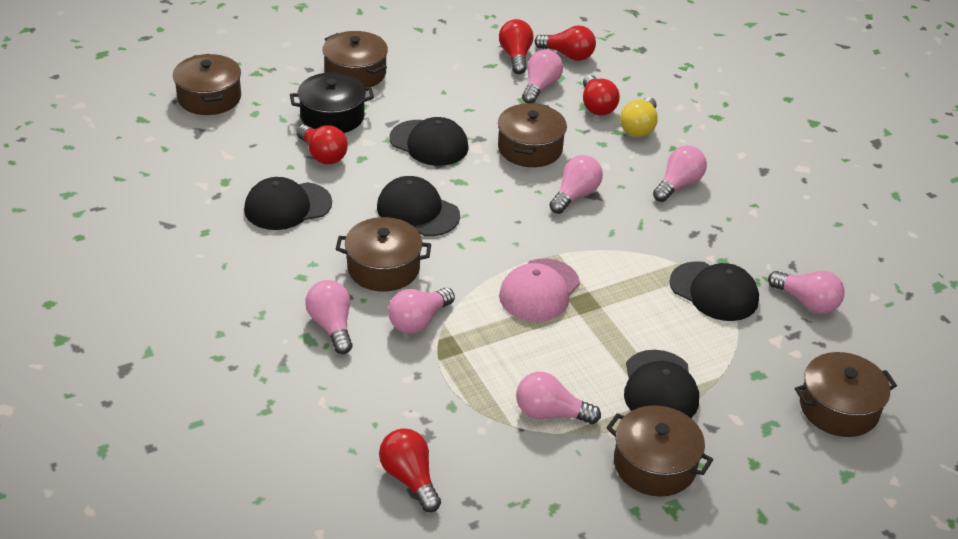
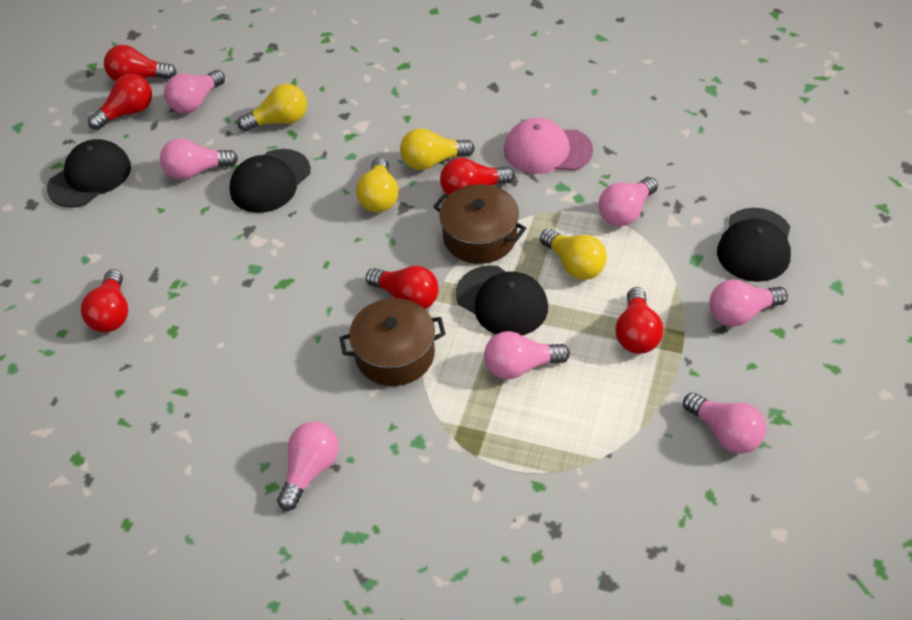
black cap: 5 -> 4
black pot: 1 -> 0
brown pot: 6 -> 2
red light bulb: 5 -> 6
yellow light bulb: 1 -> 4

